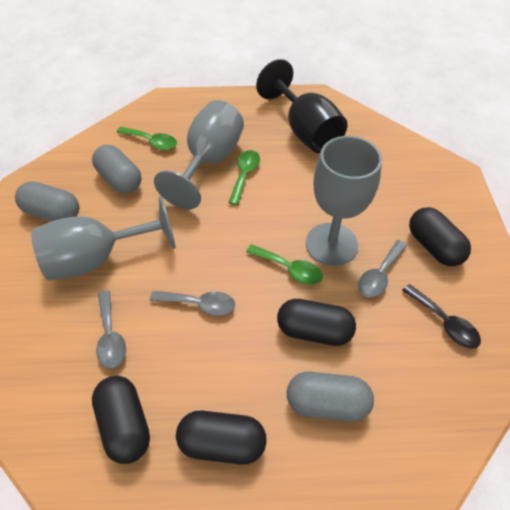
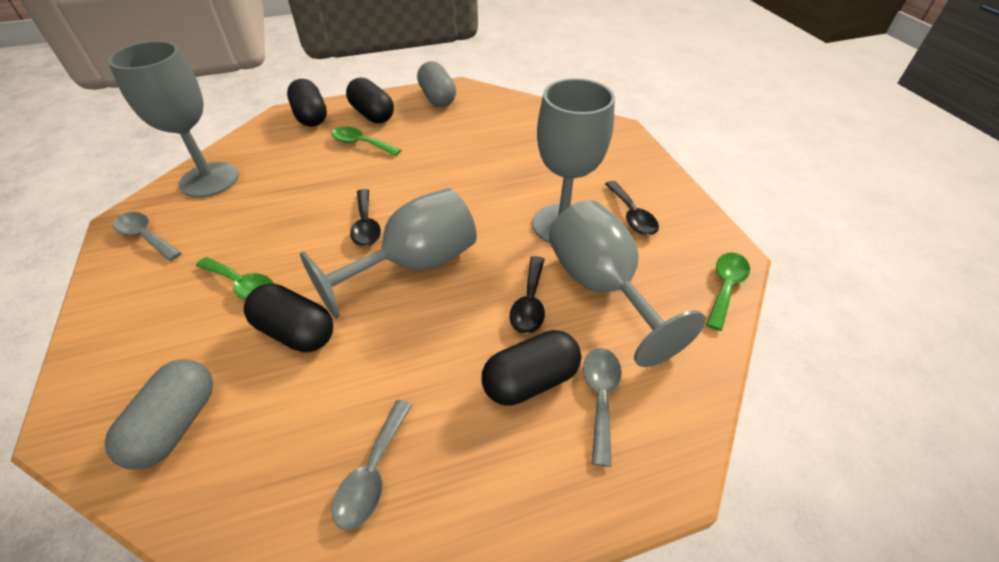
black goblet: 1 -> 0
black spoon: 1 -> 3
grey capsule: 3 -> 2
grey goblet: 3 -> 4

